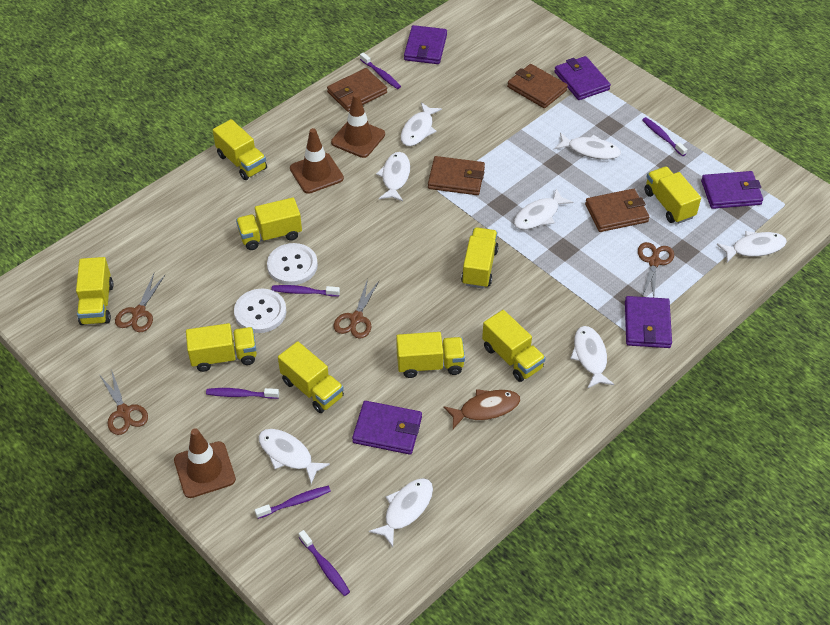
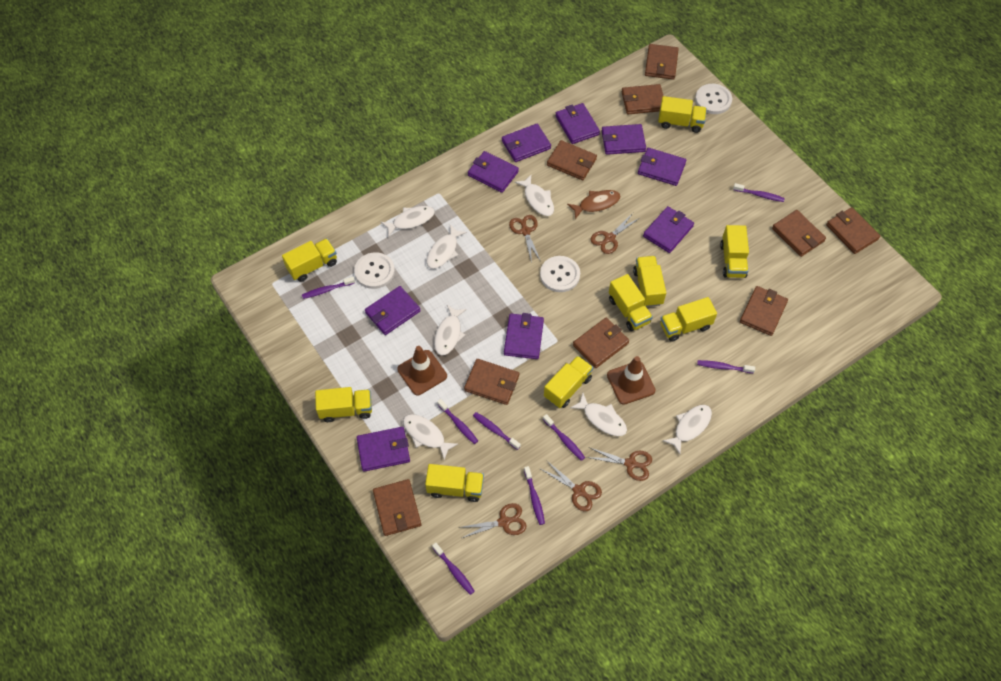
brown scissors: 4 -> 5
brown traffic cone: 3 -> 2
brown wallet: 4 -> 9
purple toothbrush: 6 -> 8
purple wallet: 5 -> 9
white button: 2 -> 3
white fish: 8 -> 7

